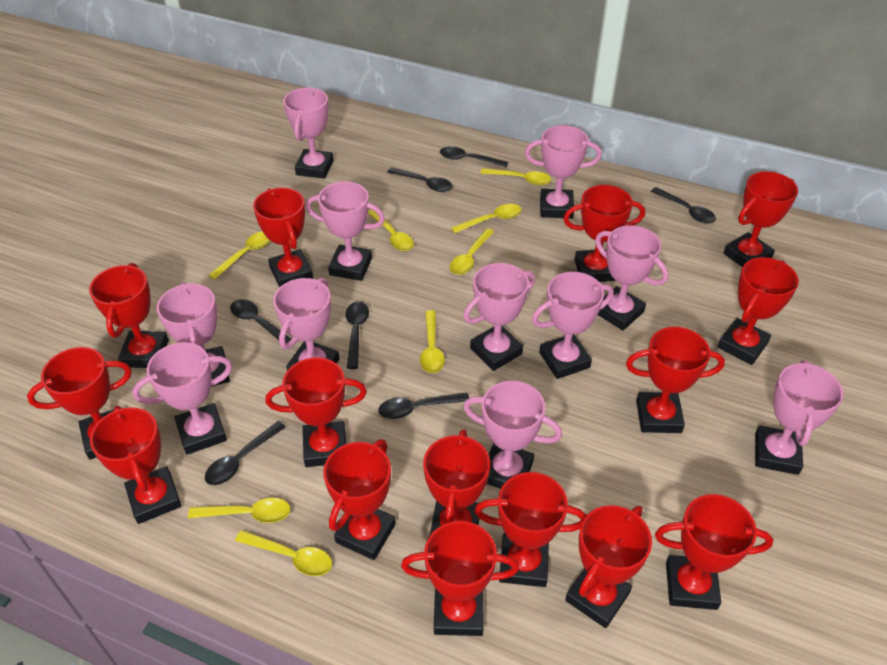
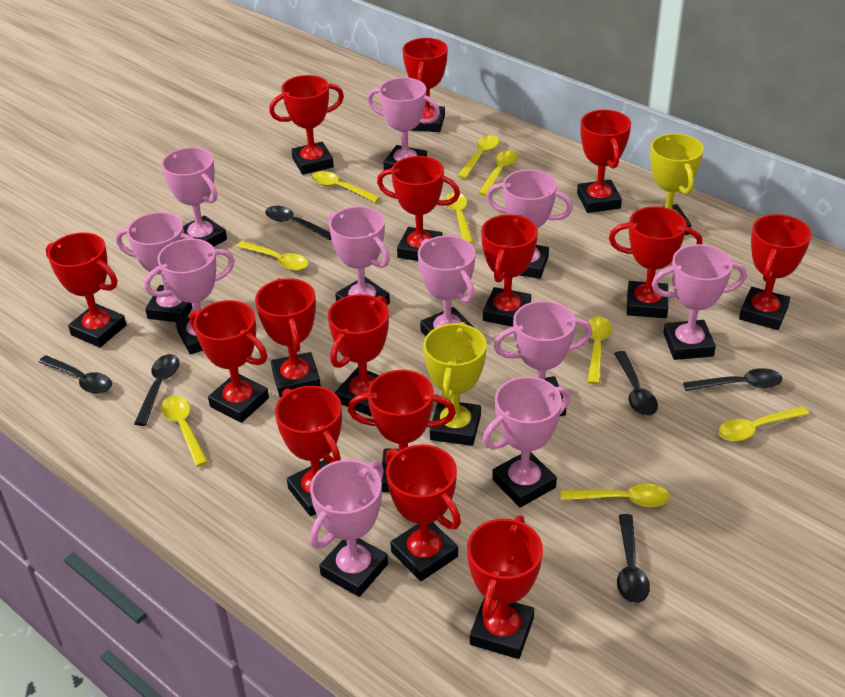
black spoon: 7 -> 6
yellow spoon: 8 -> 9
yellow trophy: 0 -> 2

